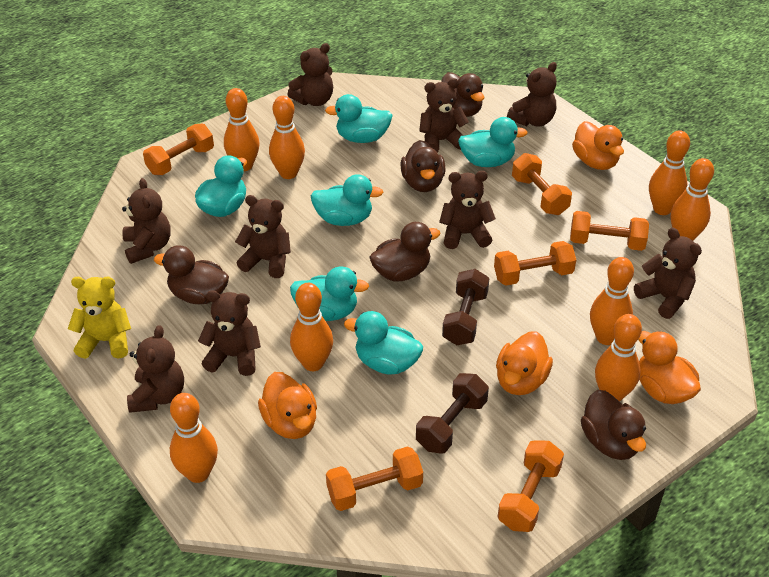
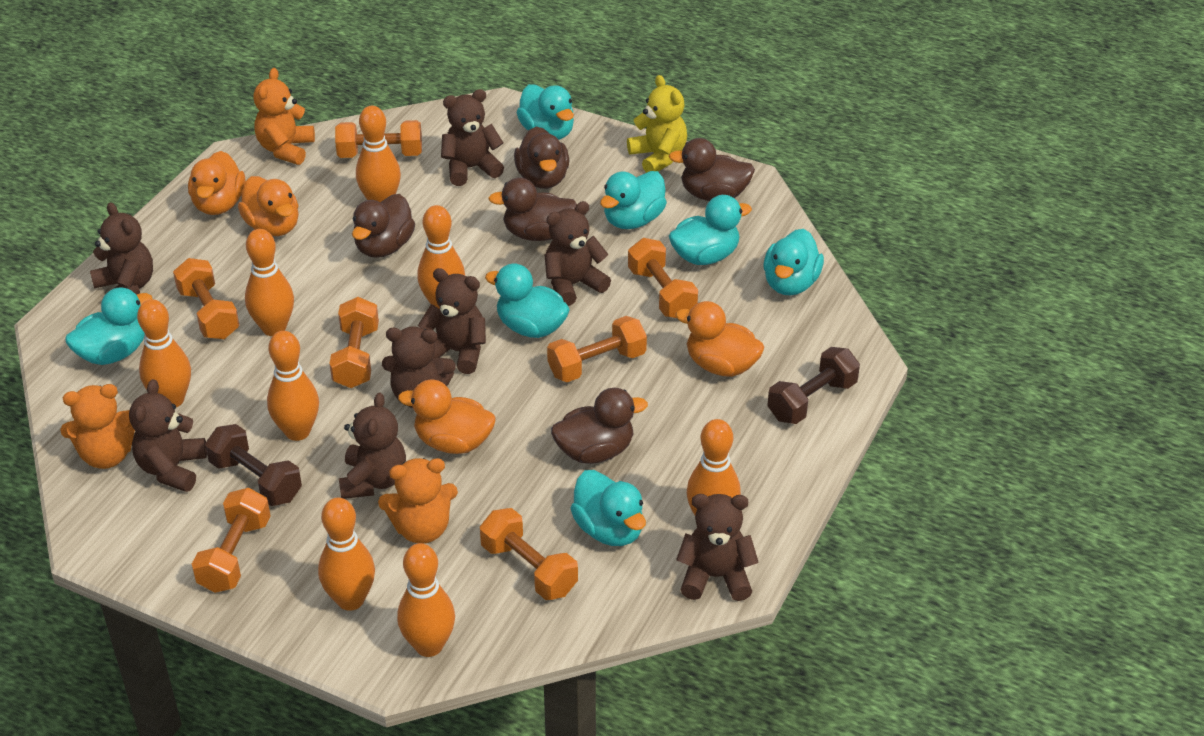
brown teddy bear: 9 -> 8
orange dumbbell: 6 -> 7
orange teddy bear: 0 -> 3
turquoise duck: 6 -> 7

